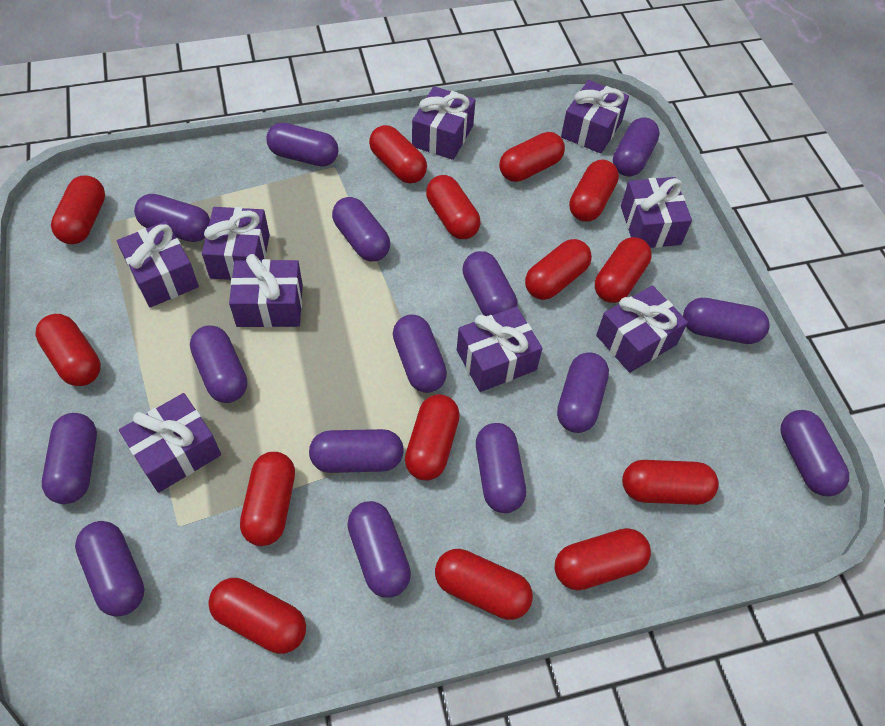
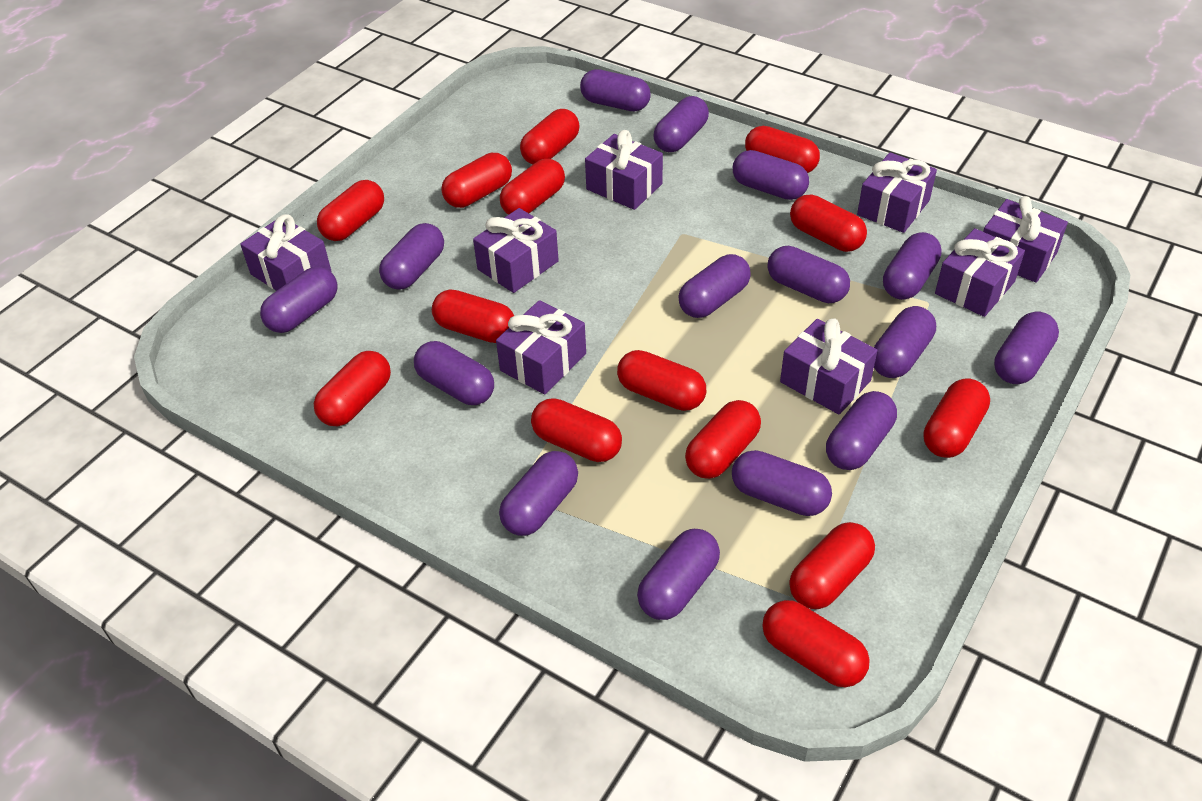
purple gift: 9 -> 8

